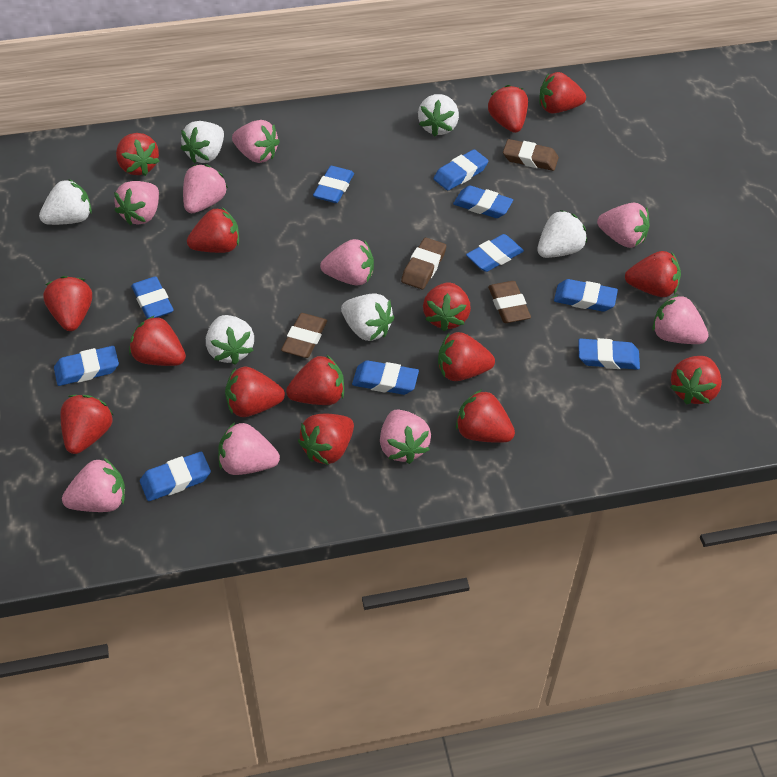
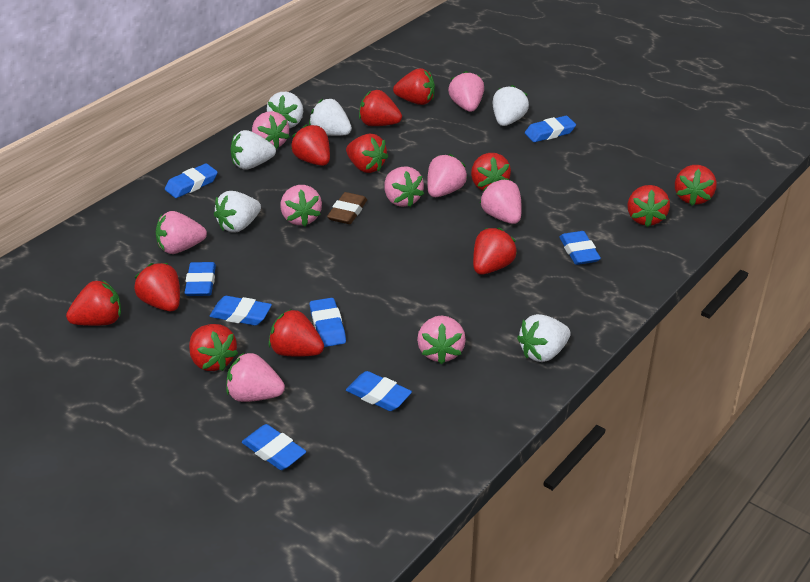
blue eraser: 10 -> 8
brown eraser: 4 -> 1
red strawberry: 15 -> 12

